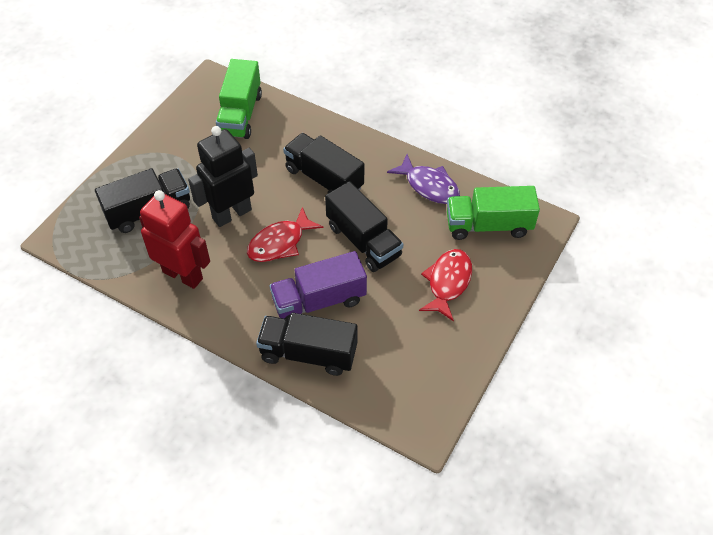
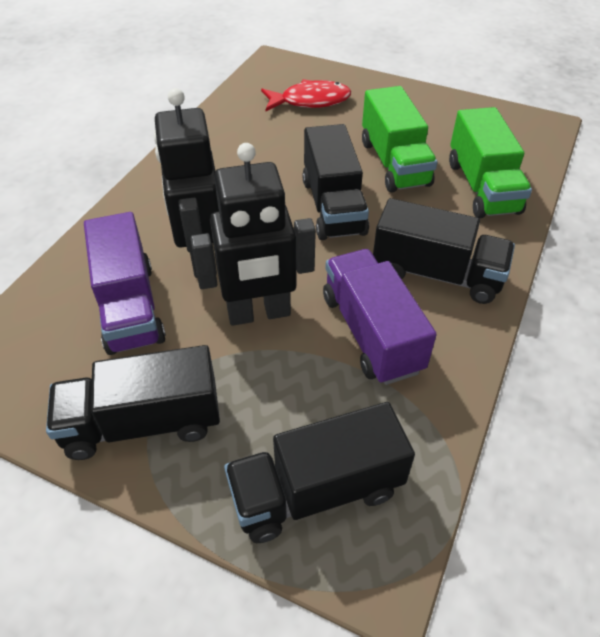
black robot: 1 -> 2
purple fish: 1 -> 0
purple truck: 1 -> 2
red fish: 2 -> 1
red robot: 1 -> 0

